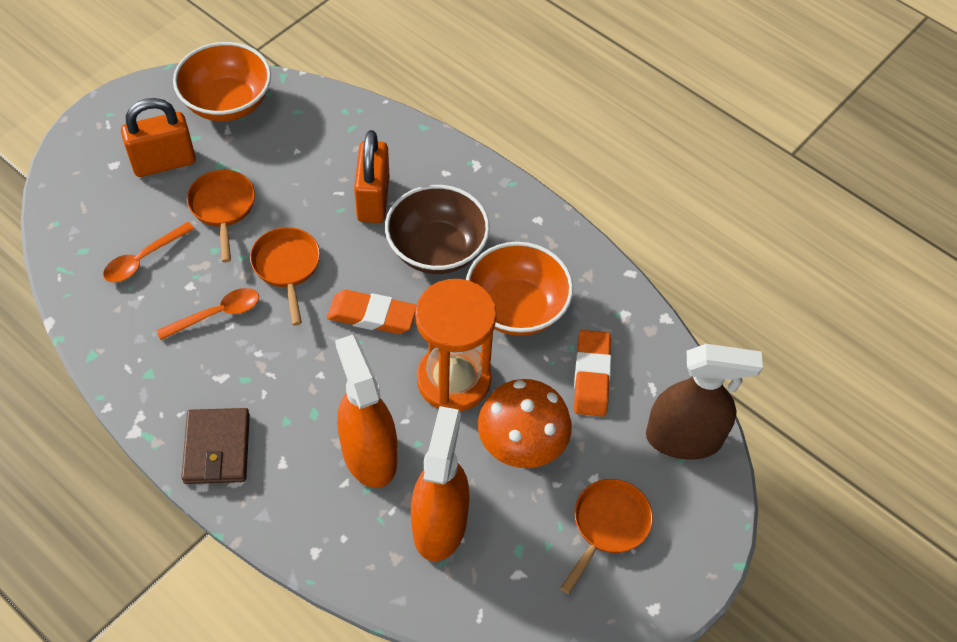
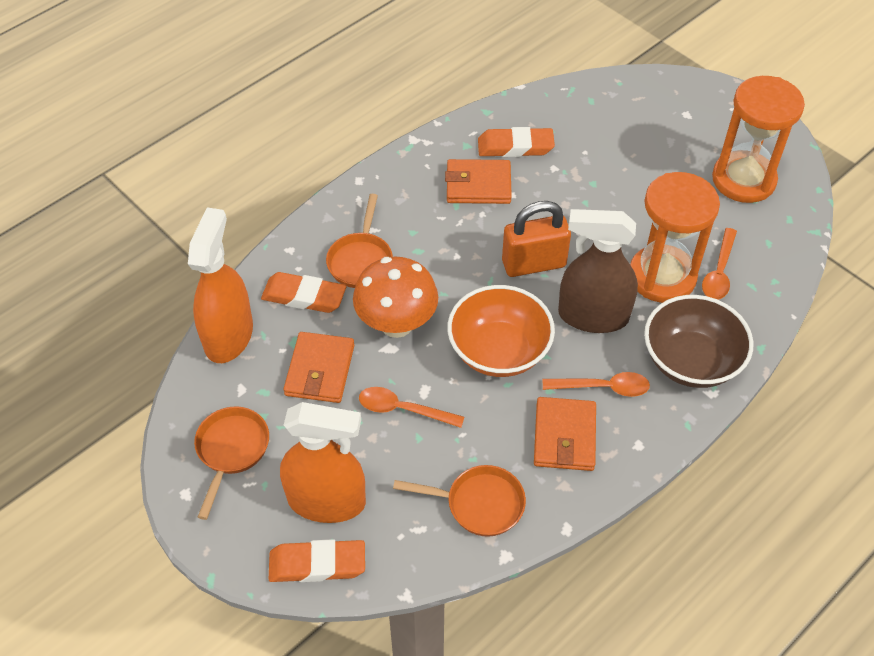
brown wallet: 1 -> 0
orange bowl: 2 -> 1
orange eraser: 2 -> 3
orange hourglass: 1 -> 2
orange padlock: 2 -> 1
orange spoon: 2 -> 3
orange wallet: 0 -> 3

